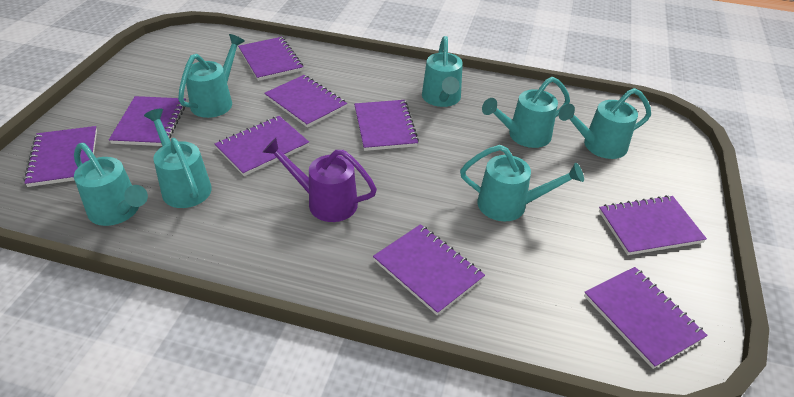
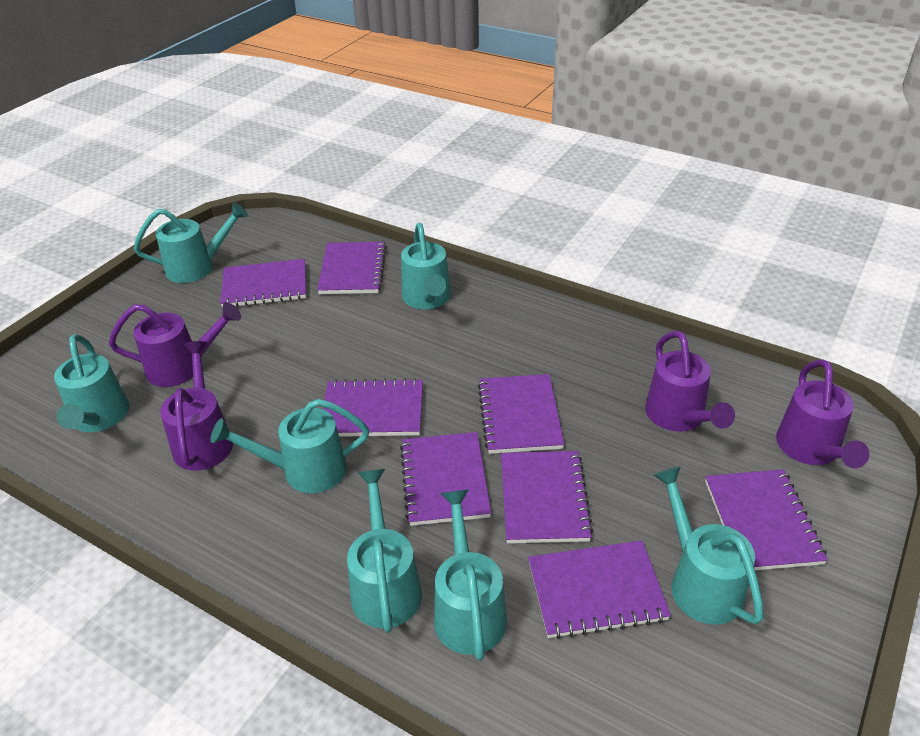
purple notebook: 9 -> 8
purple watering can: 1 -> 4

